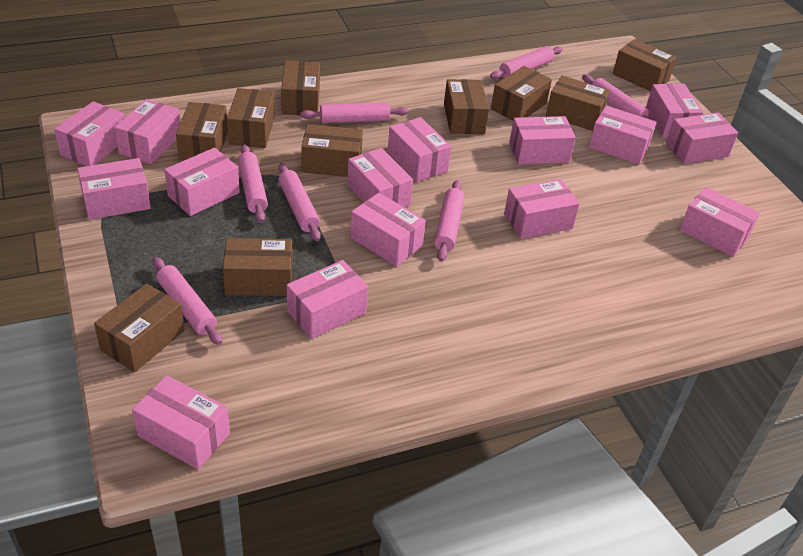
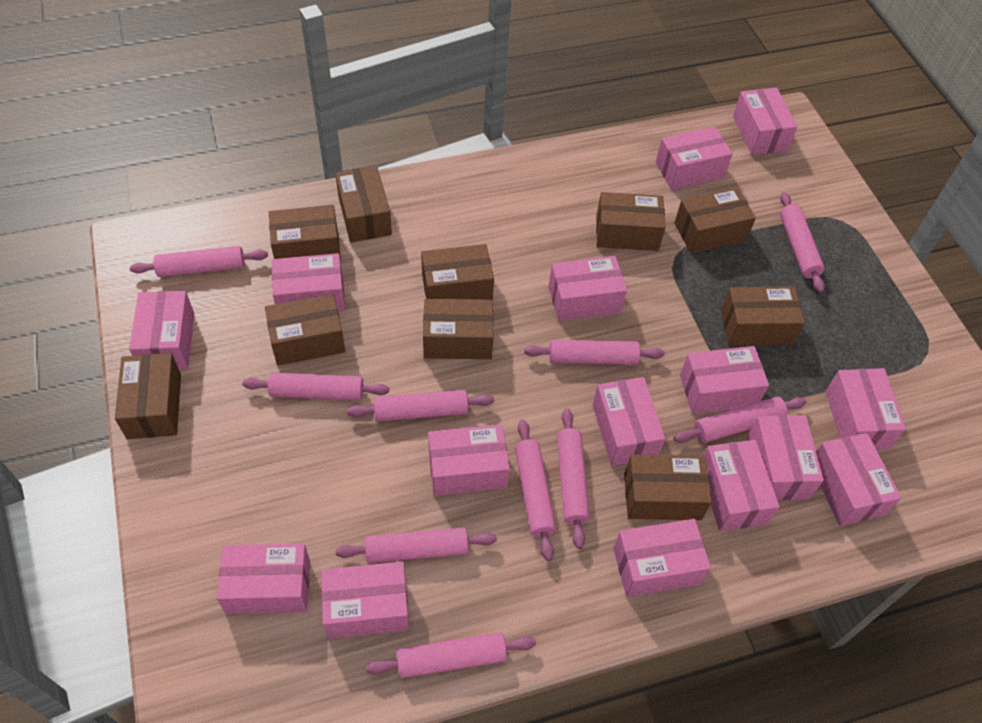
pink rolling pin: 7 -> 10

